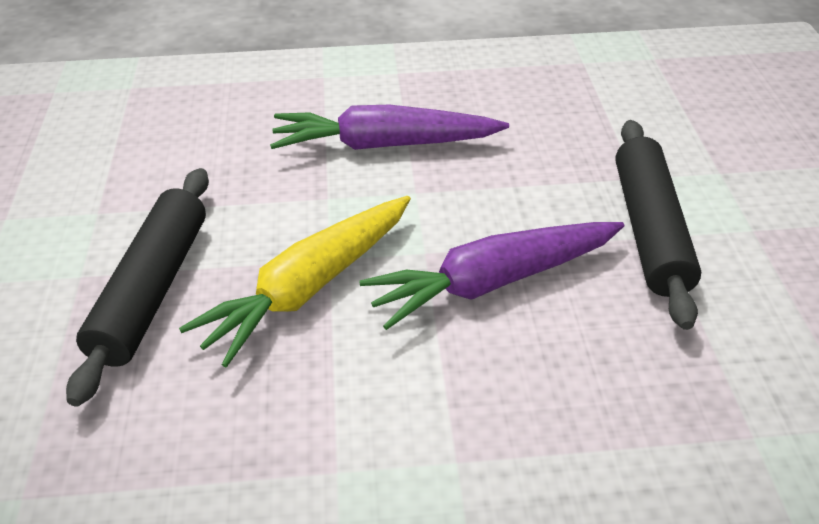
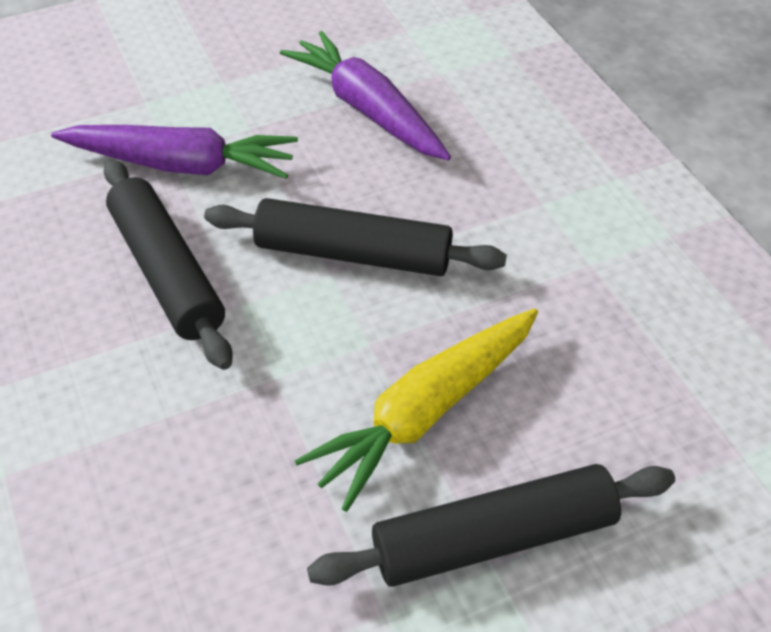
black rolling pin: 2 -> 3

